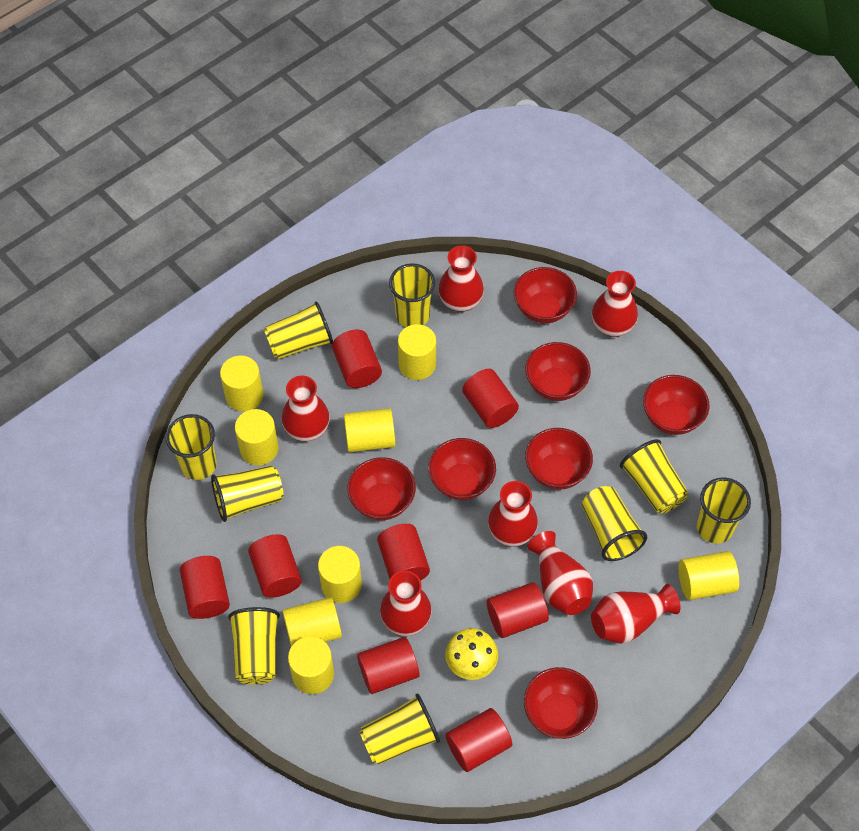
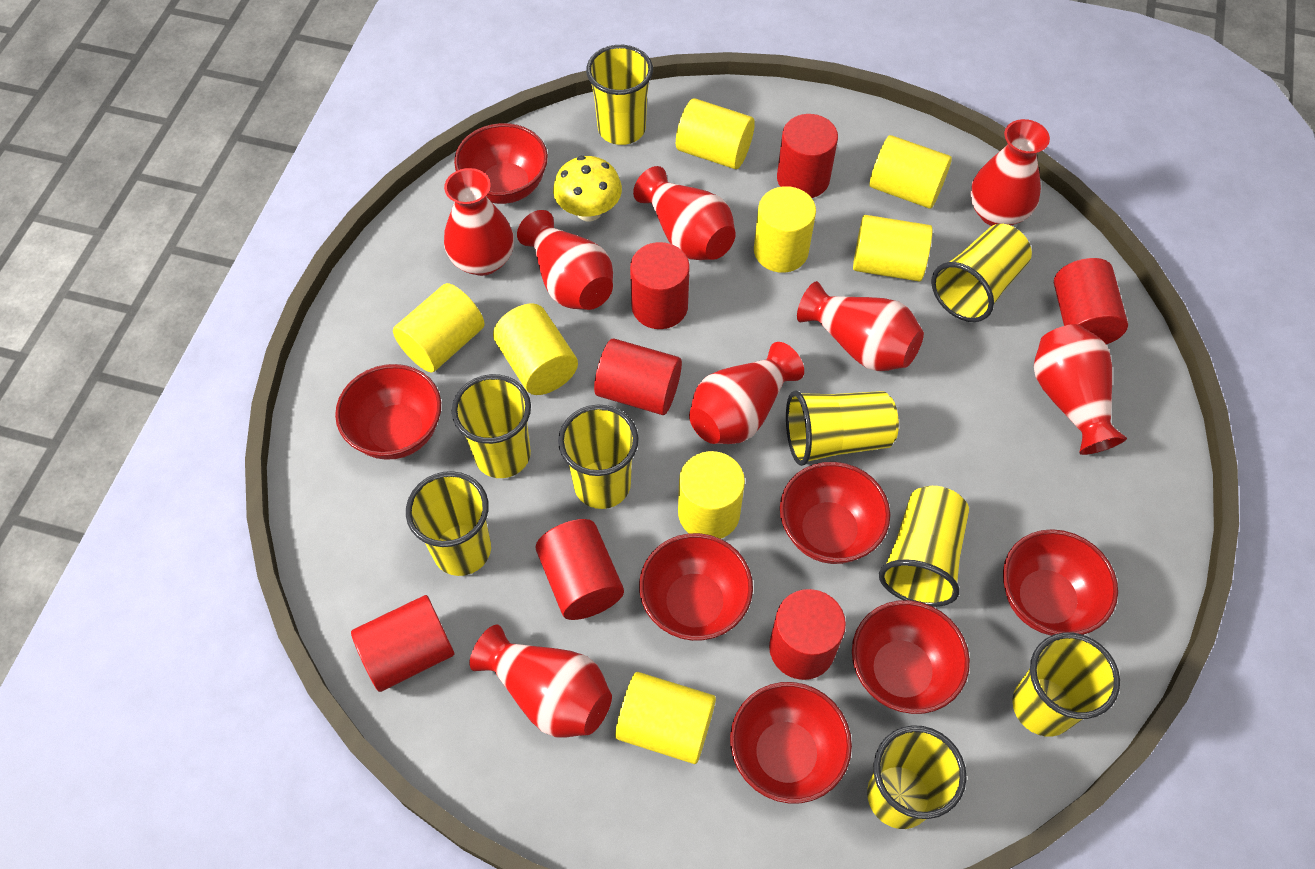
red cylinder: 8 -> 7
red vase: 7 -> 8

